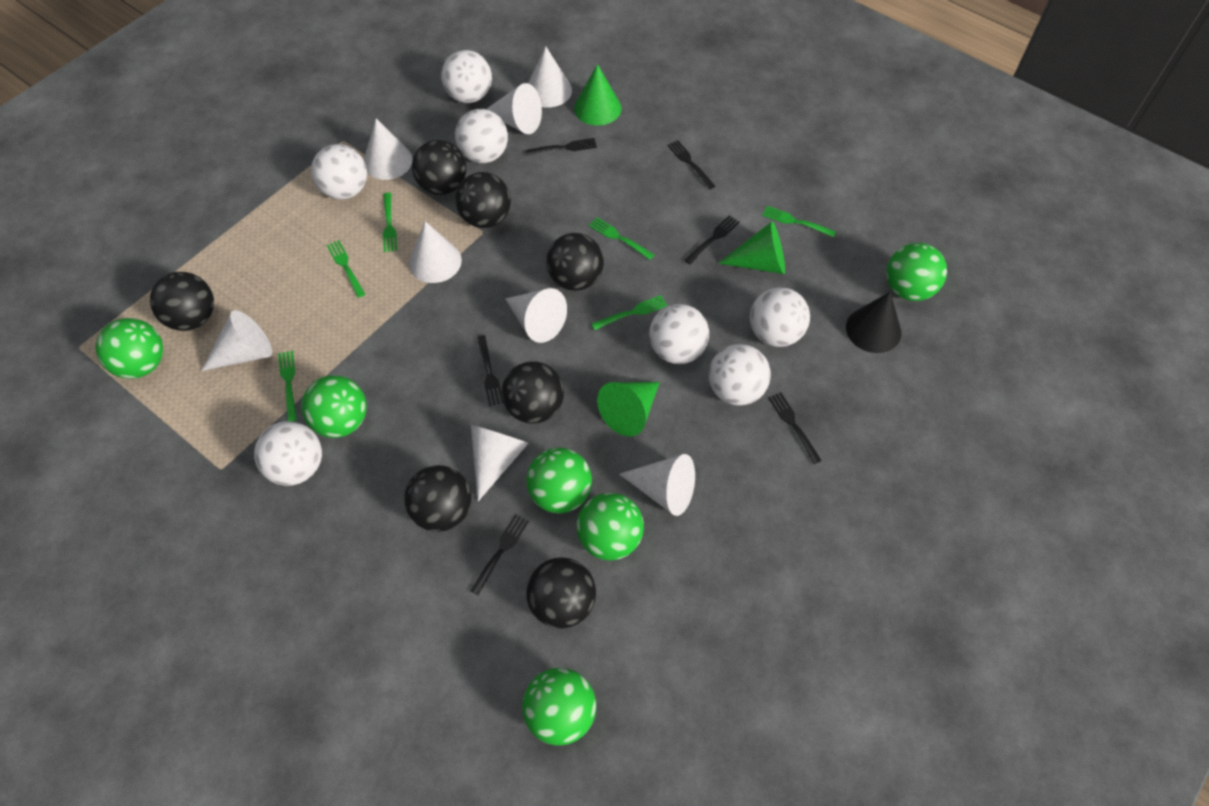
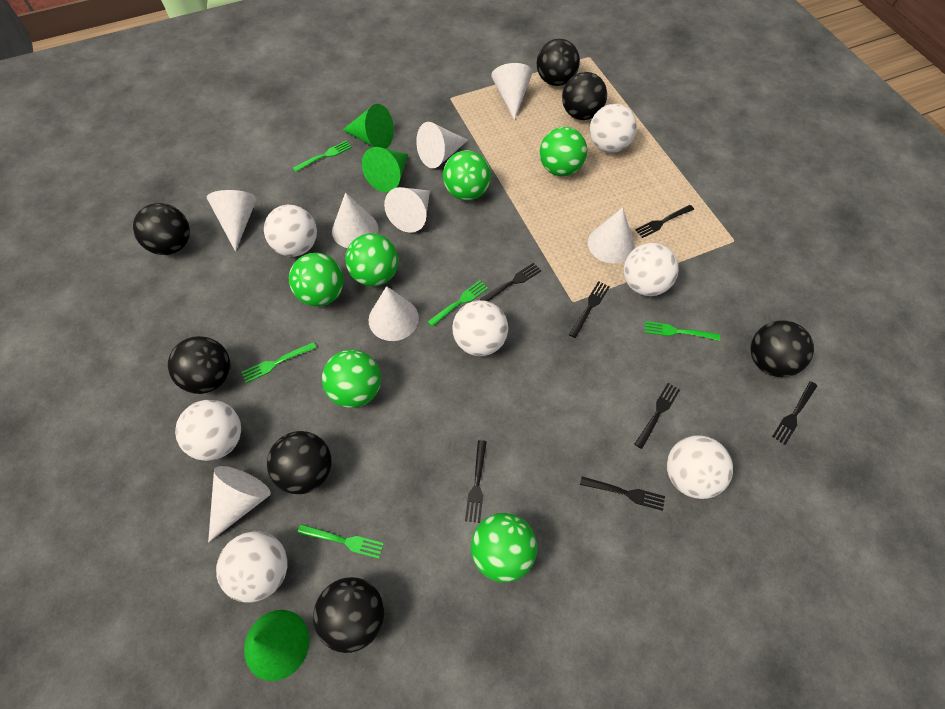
black cone: 1 -> 0
black fork: 6 -> 7
green fork: 6 -> 5

